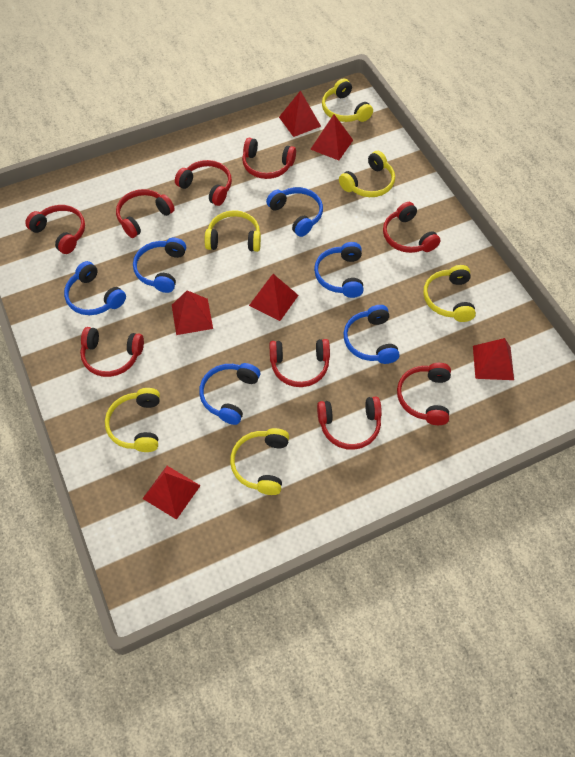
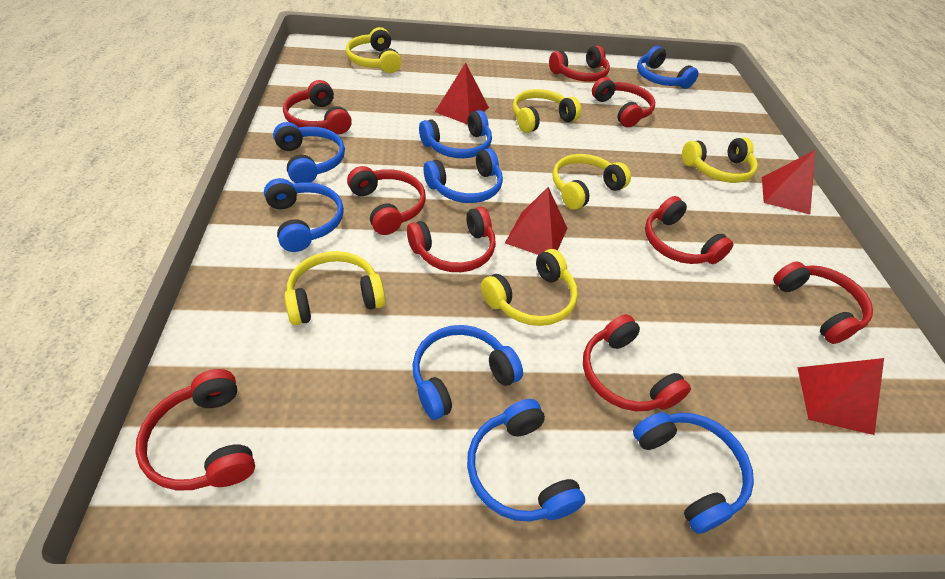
blue headphones: 6 -> 8
red pyramid: 6 -> 4

